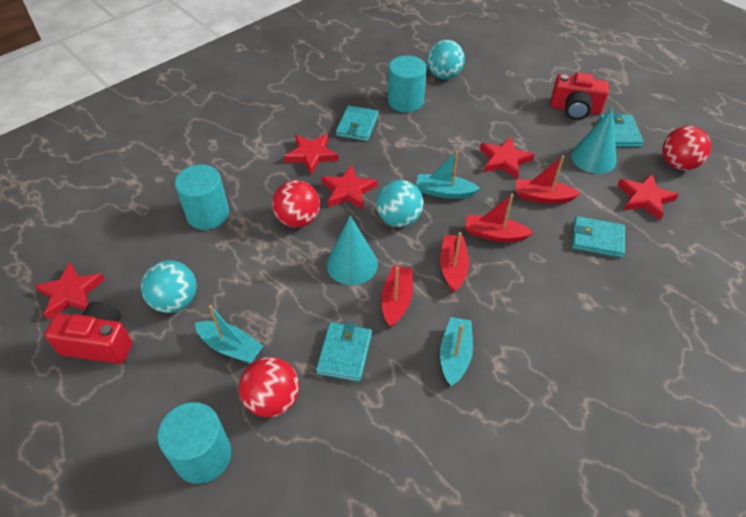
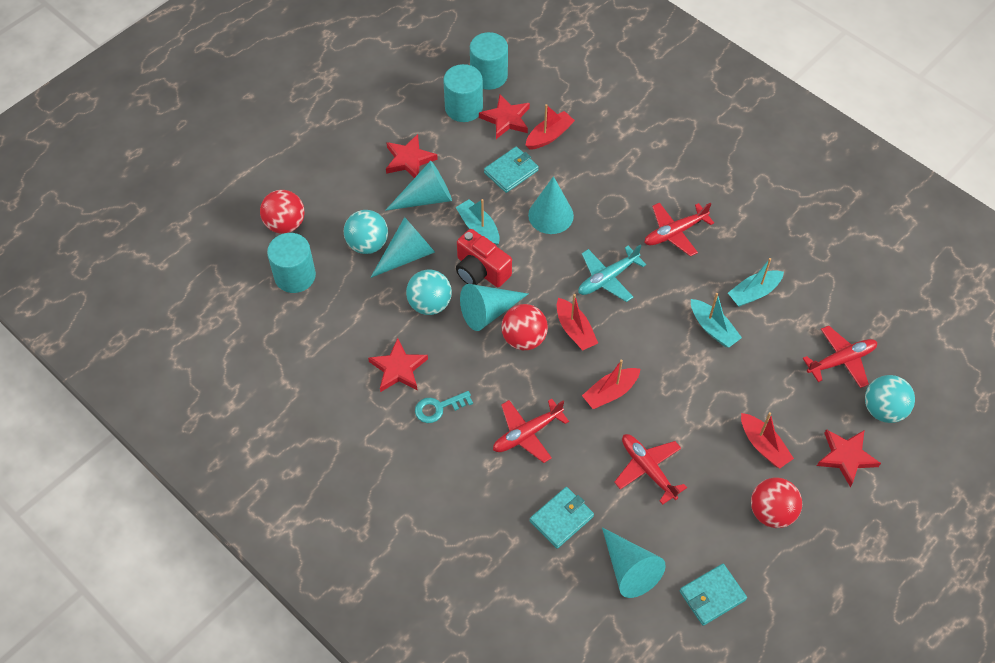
red camera: 2 -> 1
red plane: 0 -> 4
red star: 5 -> 4
turquoise cone: 2 -> 5
turquoise key: 0 -> 1
turquoise plane: 0 -> 1
turquoise wallet: 4 -> 3

